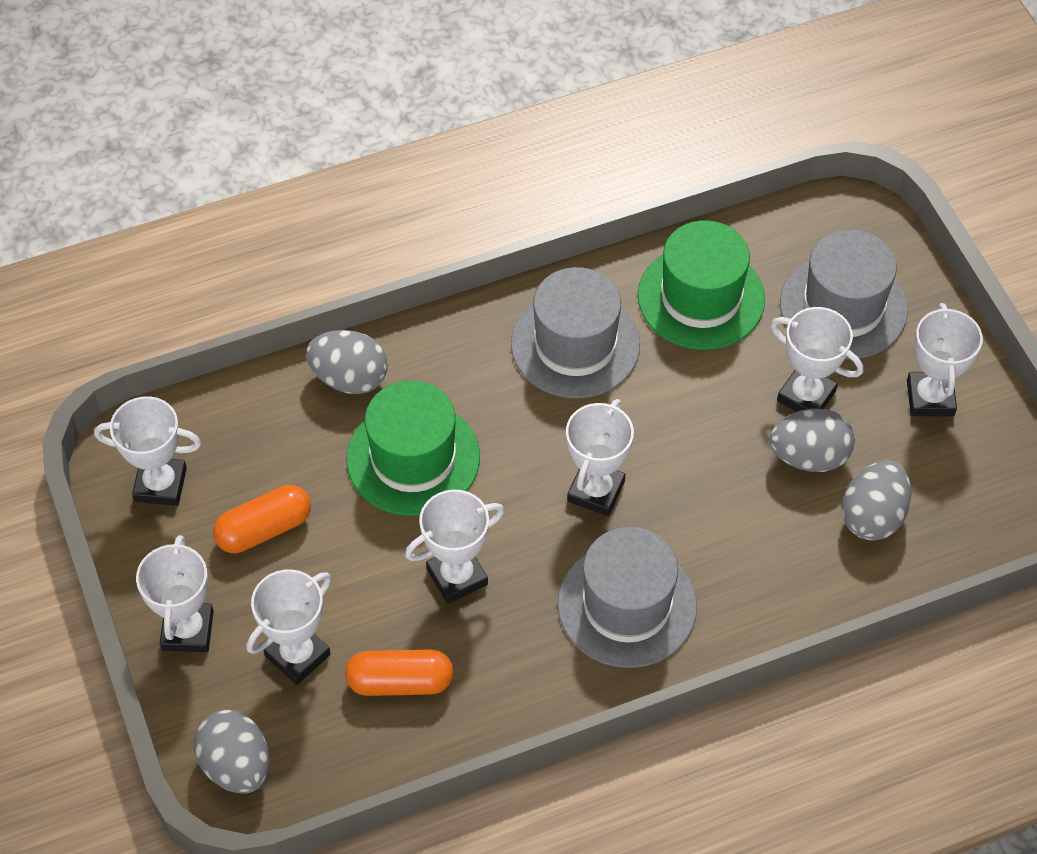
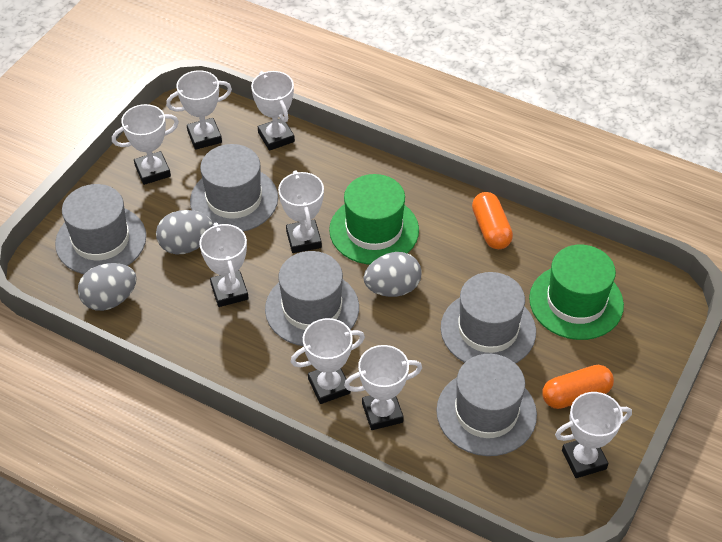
grey egg: 4 -> 3
grey hat: 3 -> 5
white trophy: 7 -> 8

